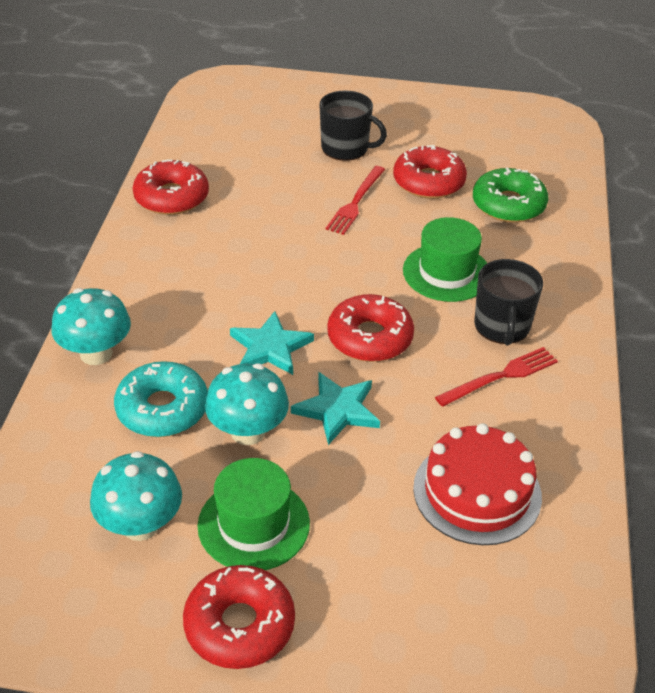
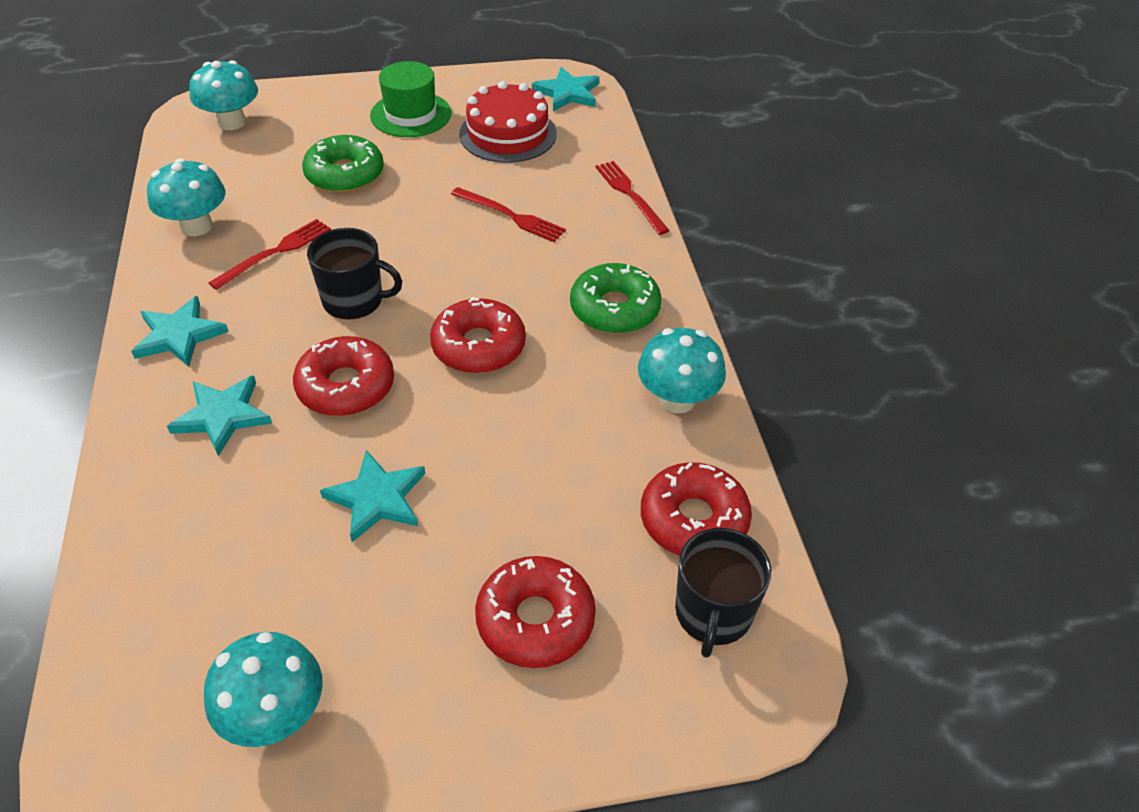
green donut: 1 -> 2
green hat: 2 -> 1
red fork: 2 -> 3
turquoise donut: 1 -> 0
turquoise mushroom: 3 -> 4
turquoise star: 2 -> 4

